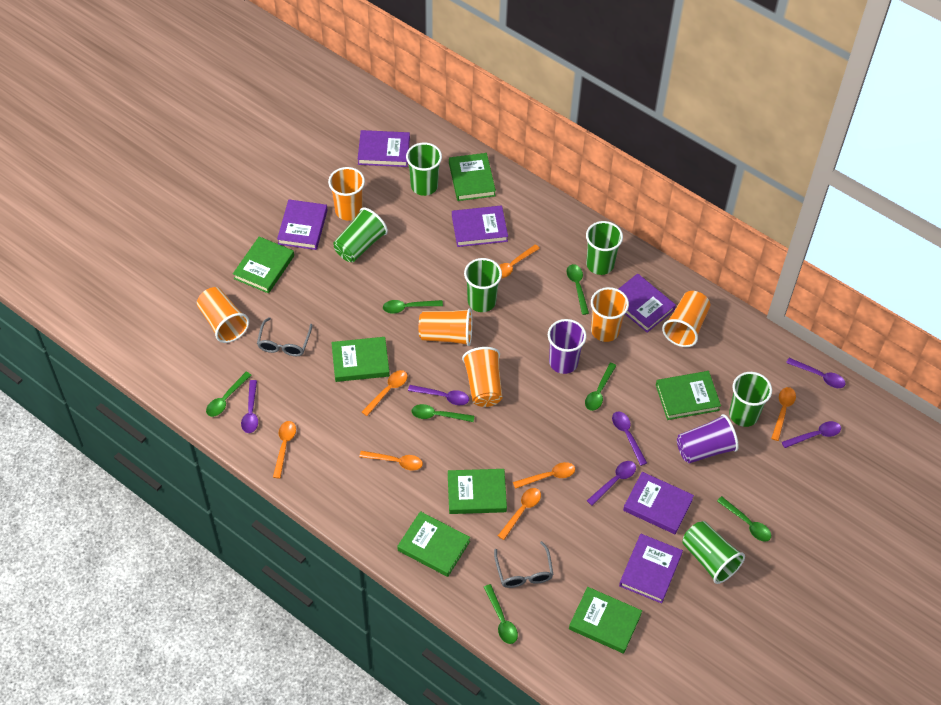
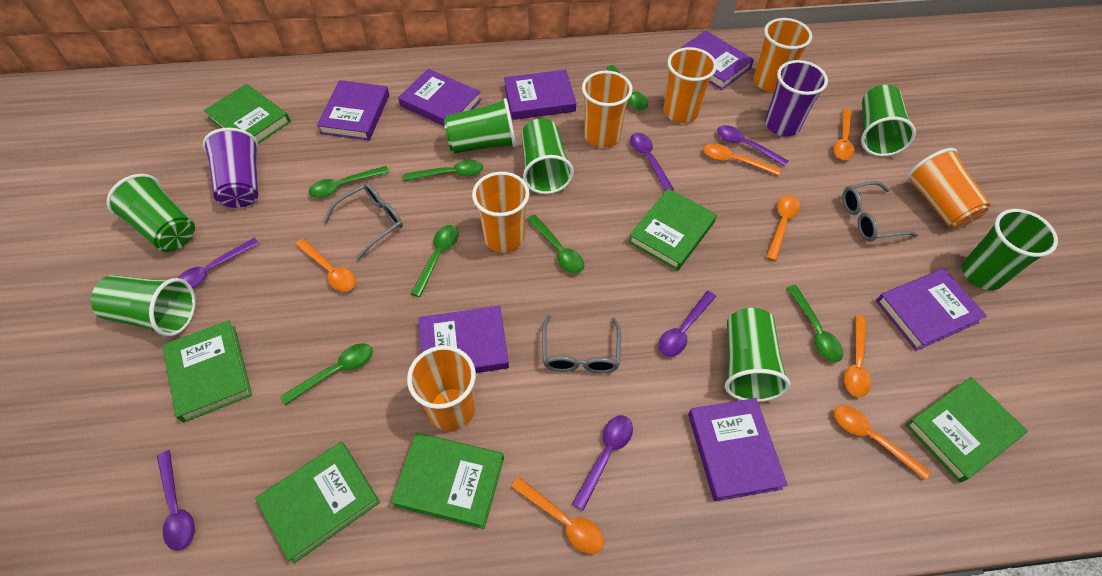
green book: 7 -> 6
green cup: 6 -> 7
grey glasses: 2 -> 3
purple book: 6 -> 7

